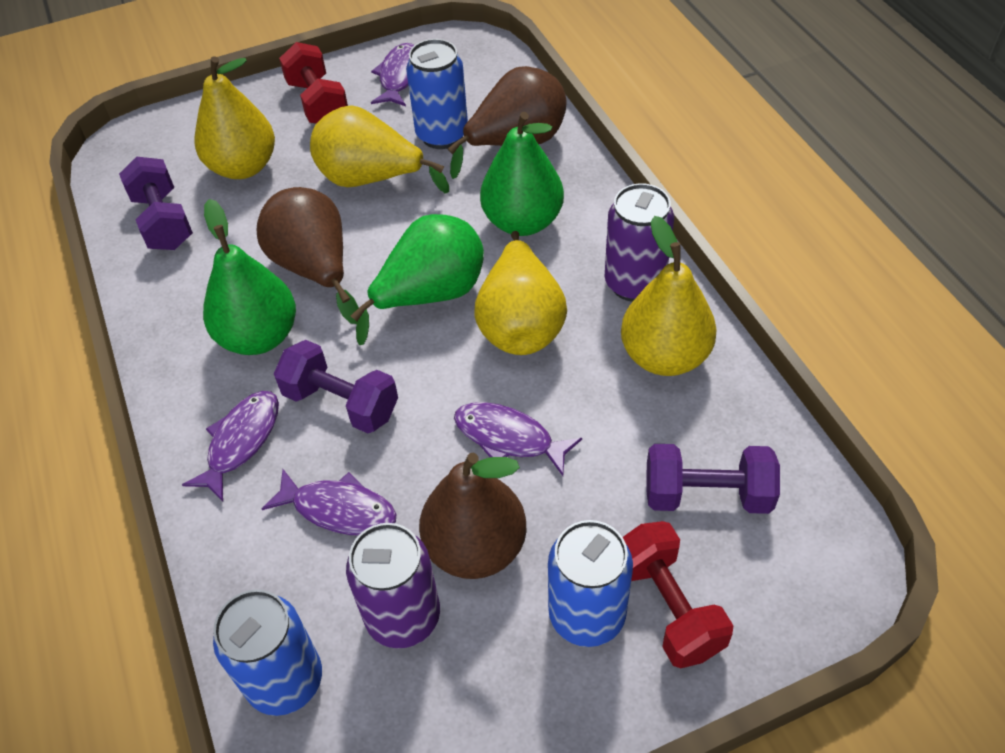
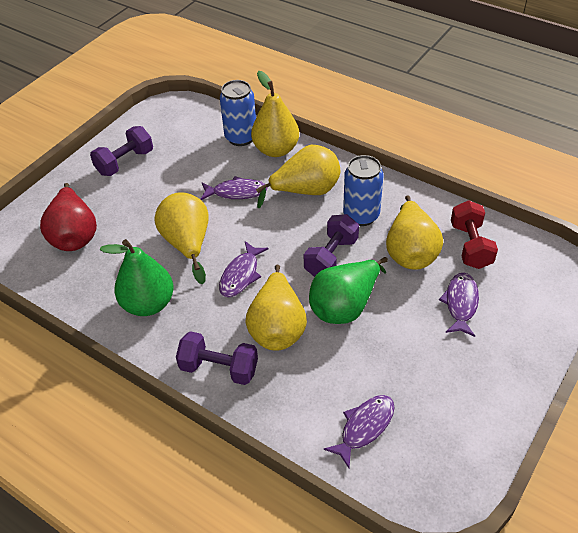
blue can: 3 -> 2
brown pear: 3 -> 0
green pear: 3 -> 2
purple can: 2 -> 0
red dumbbell: 2 -> 1
red pear: 0 -> 1
yellow pear: 4 -> 5

